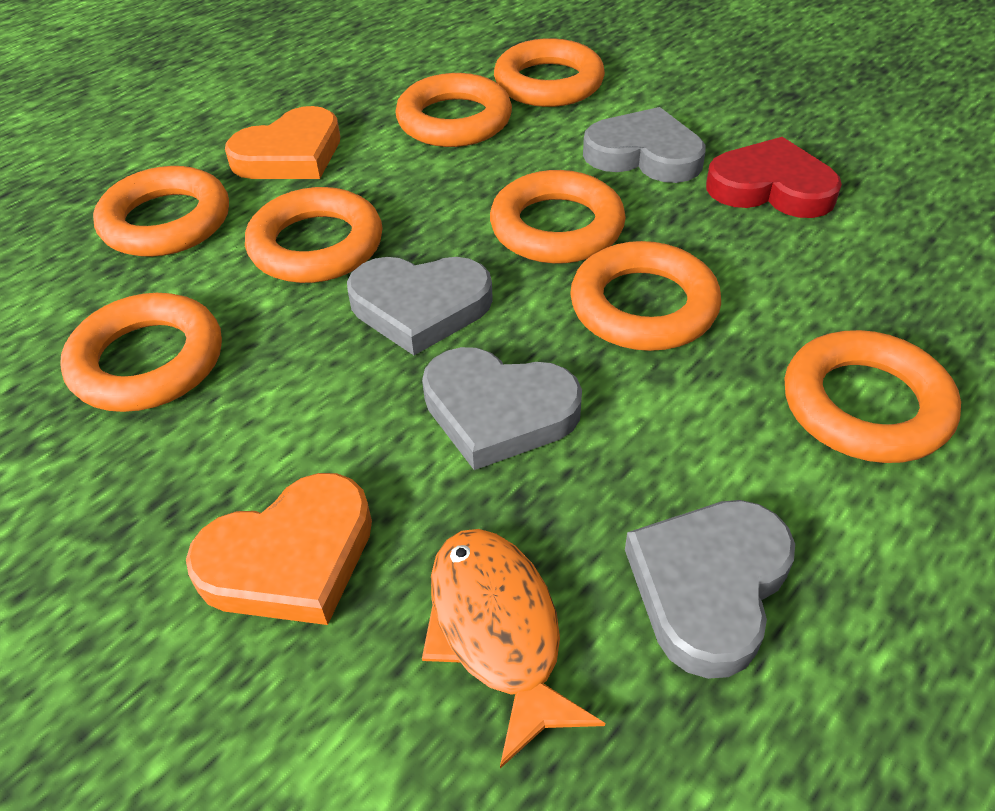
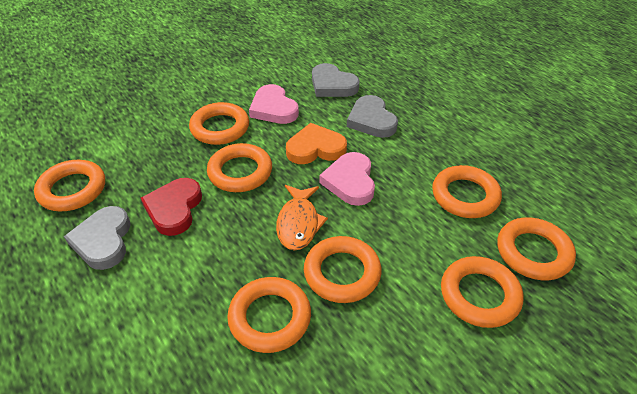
grey heart: 4 -> 3
orange heart: 2 -> 1
pink heart: 0 -> 2

